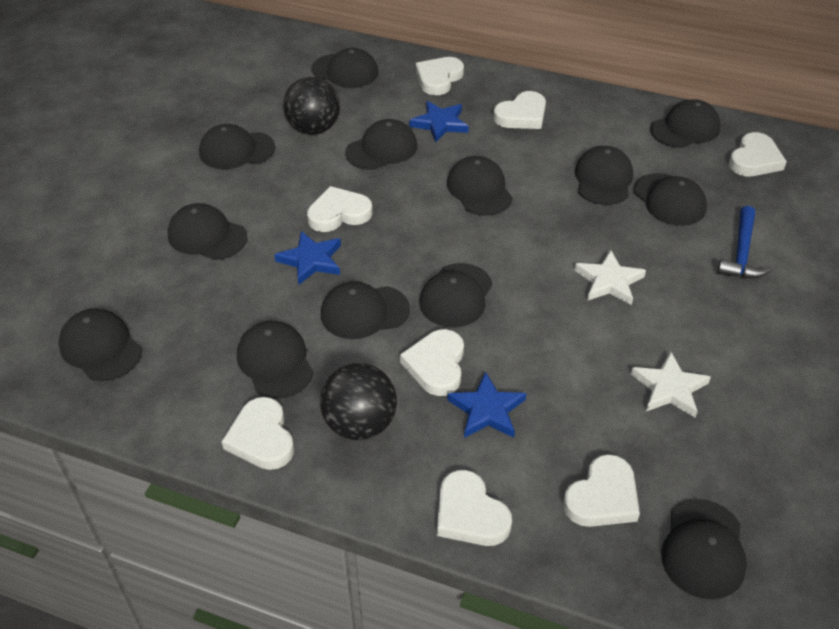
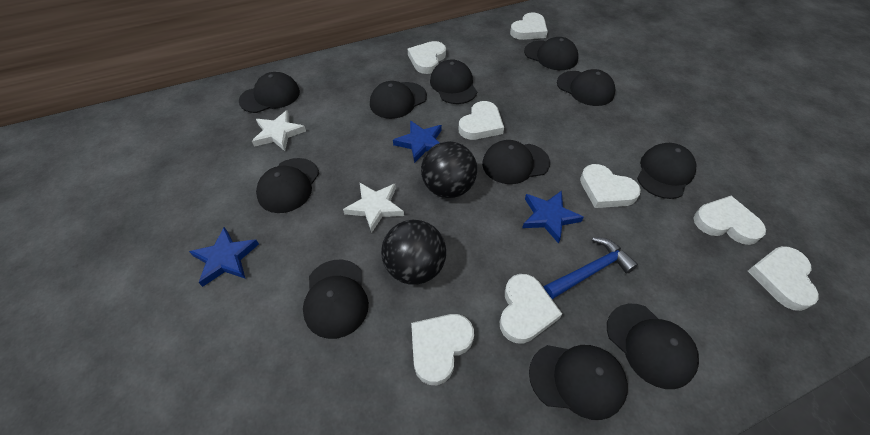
black cap: 13 -> 11

